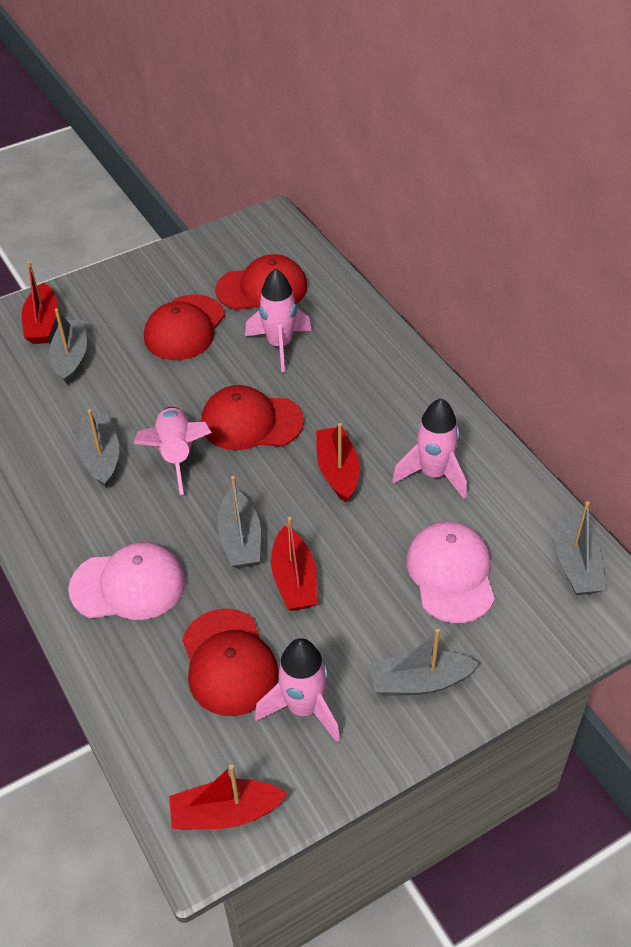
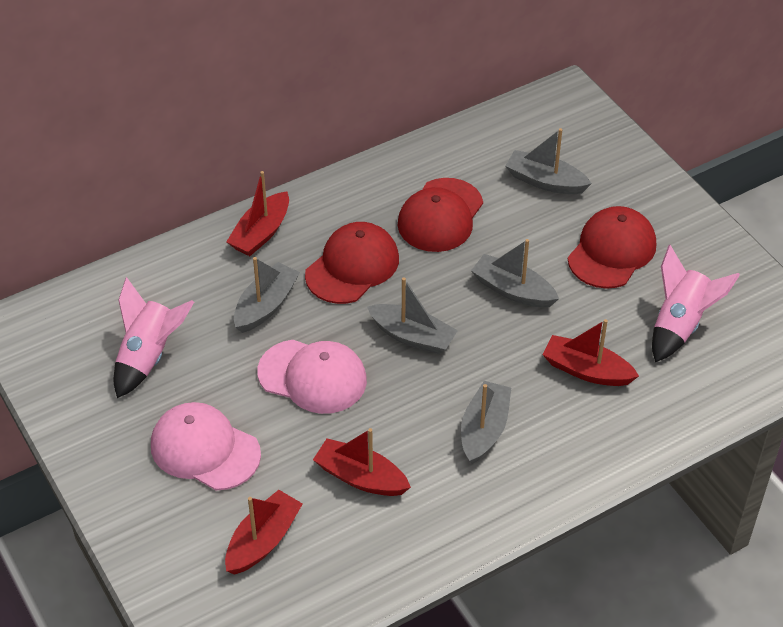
pink rocket: 4 -> 2
red cap: 4 -> 3

